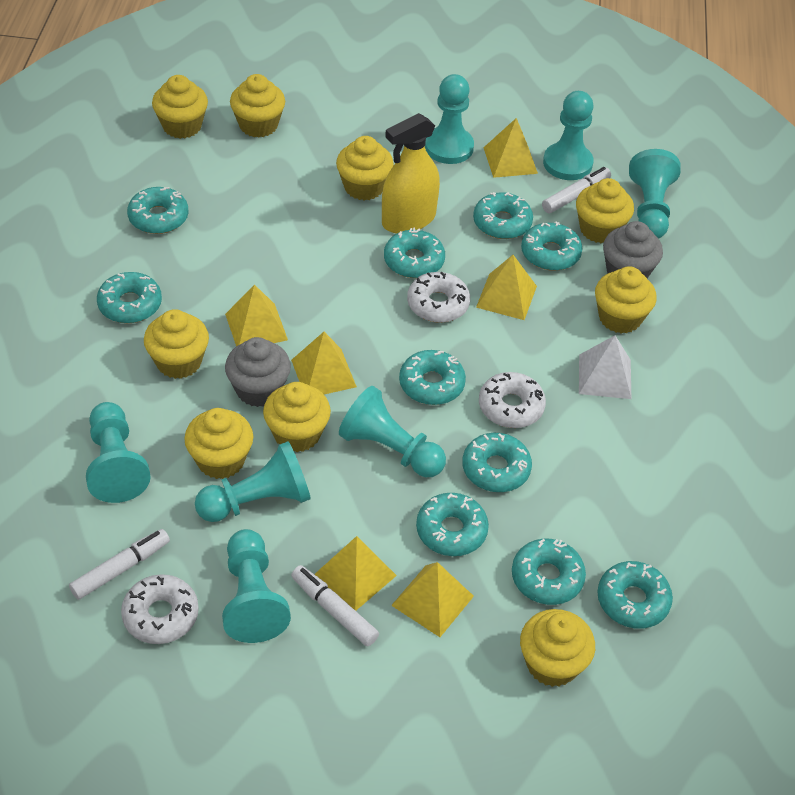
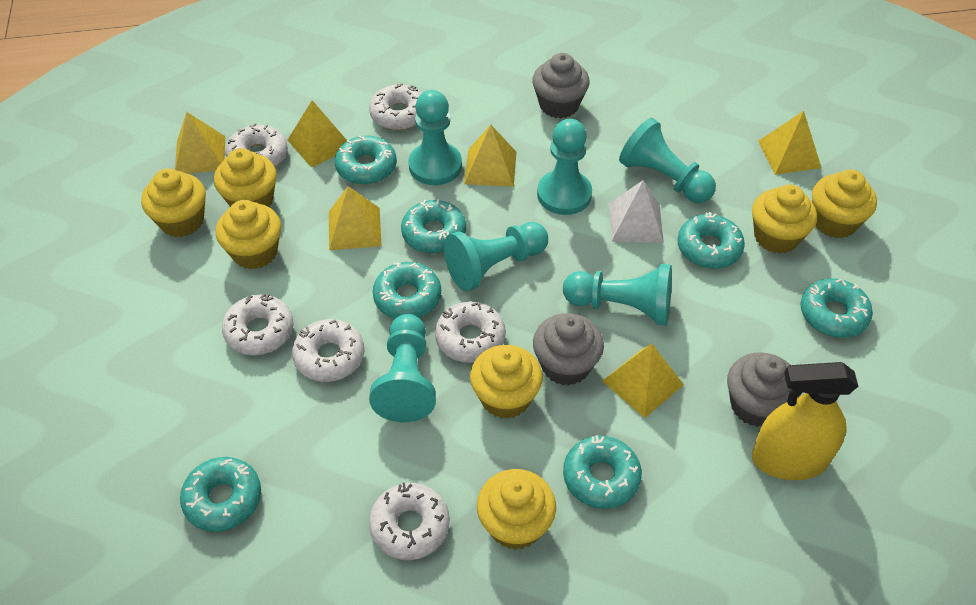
grey cupcake: 2 -> 3
turquoise donut: 10 -> 7
turquoise pawn: 7 -> 6
white donut: 3 -> 6
white marker: 3 -> 0
yellow cupcake: 9 -> 7

